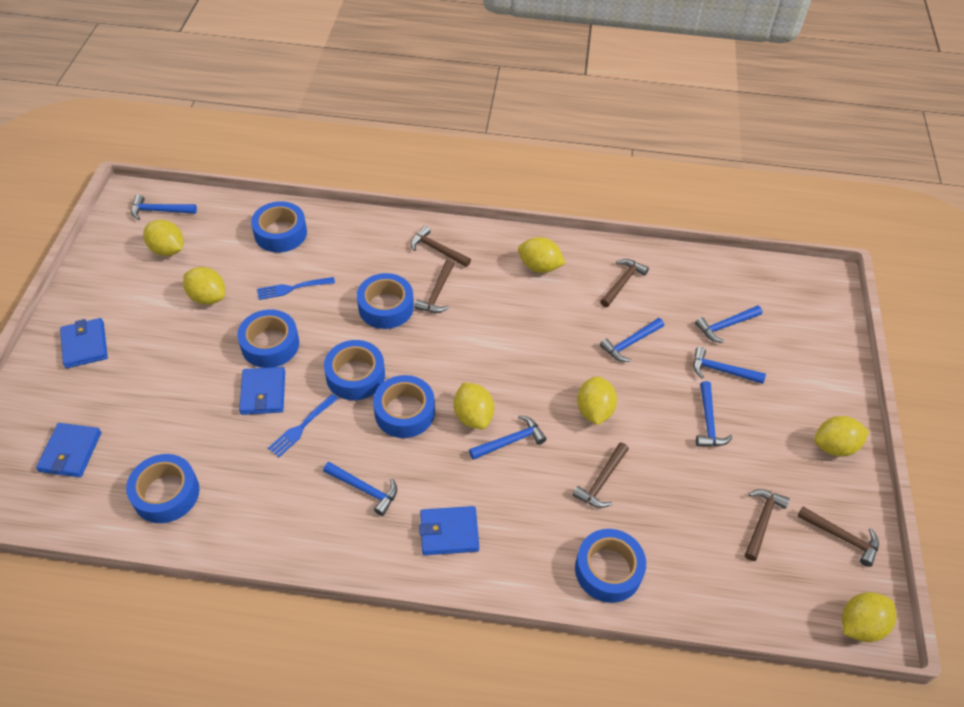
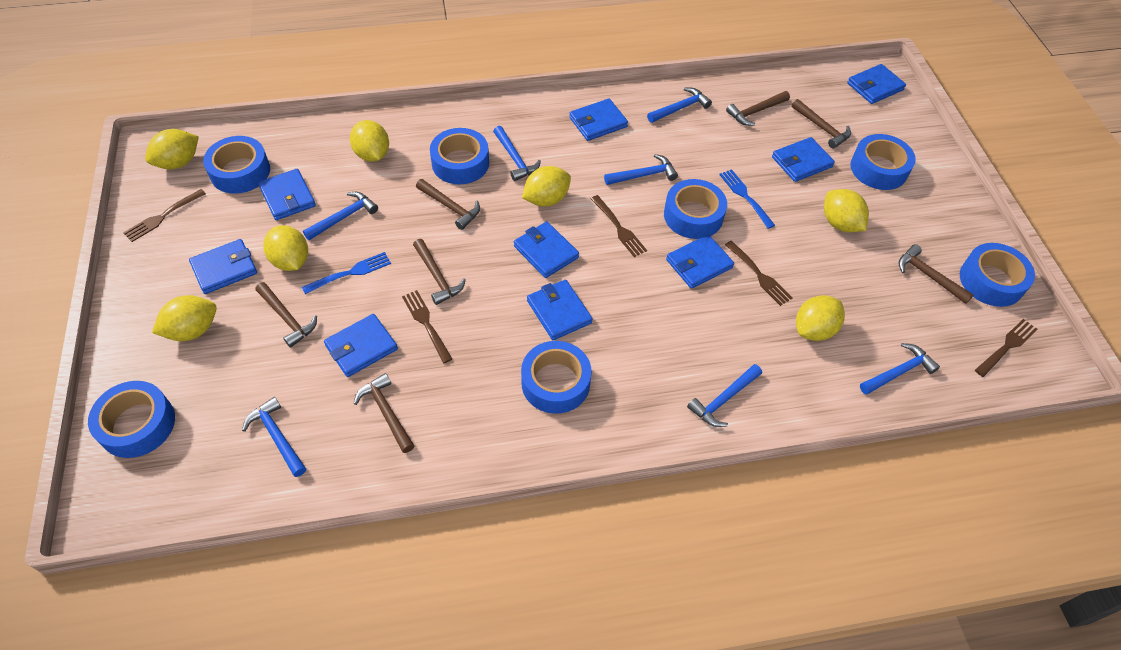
blue wallet: 4 -> 9
brown fork: 0 -> 5
brown hammer: 6 -> 7

